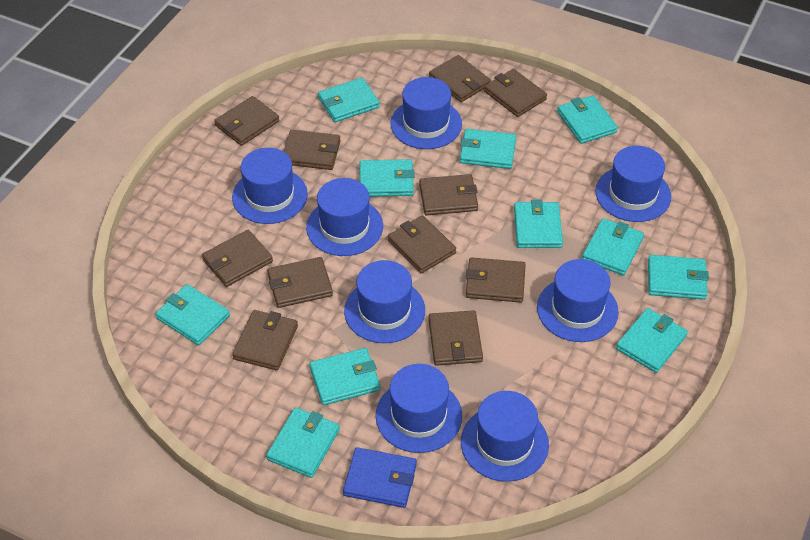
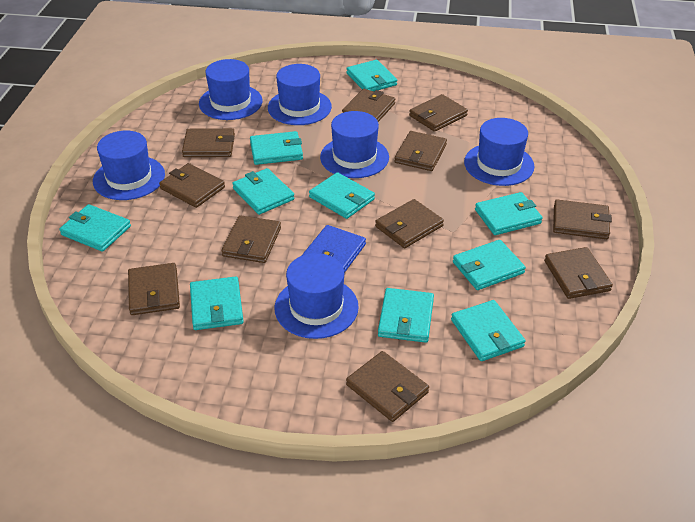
blue hat: 8 -> 6
turquoise wallet: 11 -> 10

